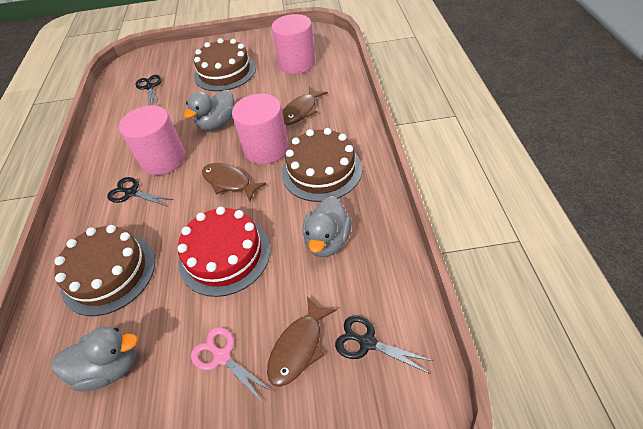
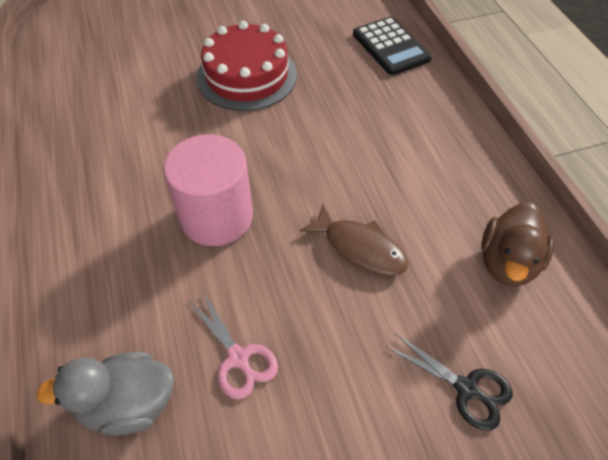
black calculator: 0 -> 1
black scissors: 3 -> 1
brown cake: 3 -> 0
brown duck: 0 -> 1
brown fish: 3 -> 1
grey duck: 3 -> 1
pink cylinder: 3 -> 1

